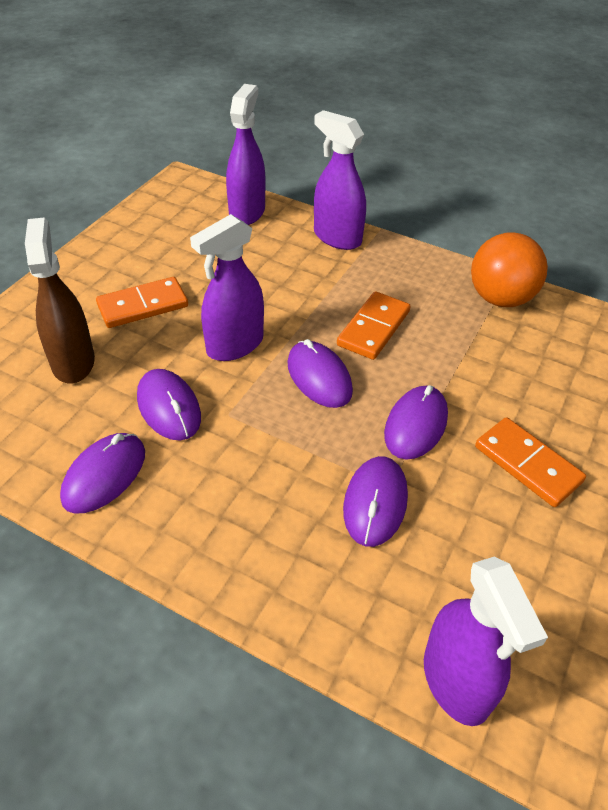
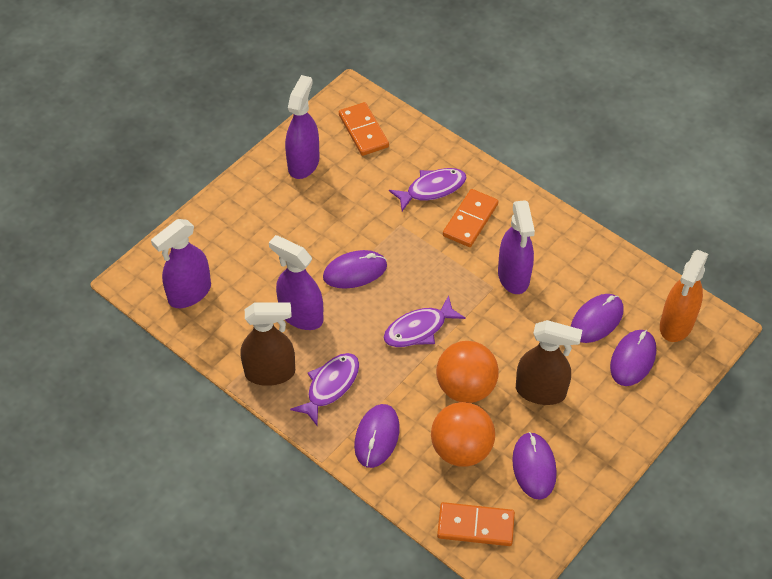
brown spray bottle: 1 -> 2
orange ball: 1 -> 2
orange spray bottle: 0 -> 1
purple fish: 0 -> 3

